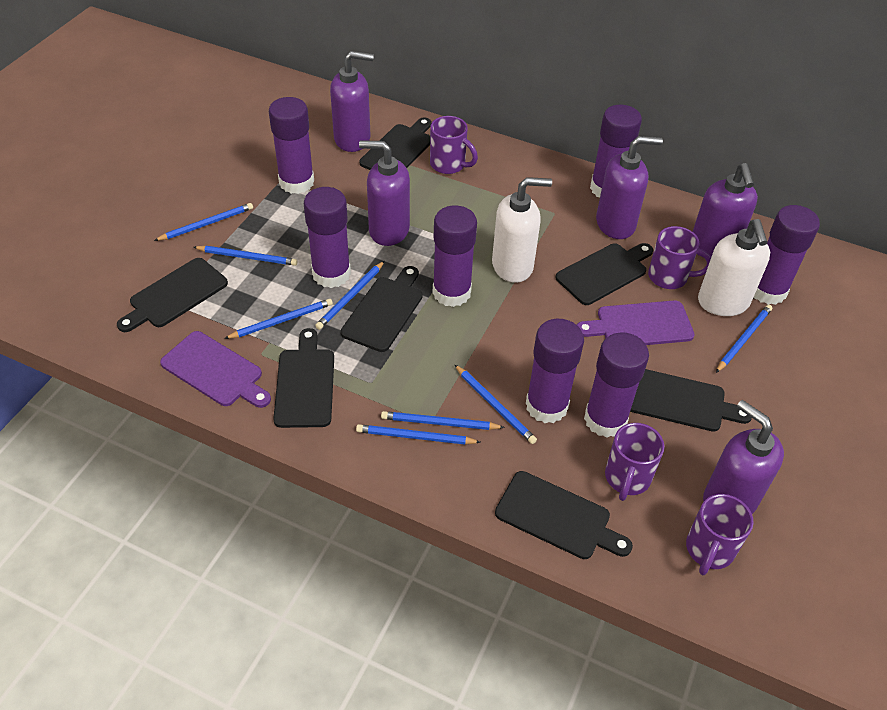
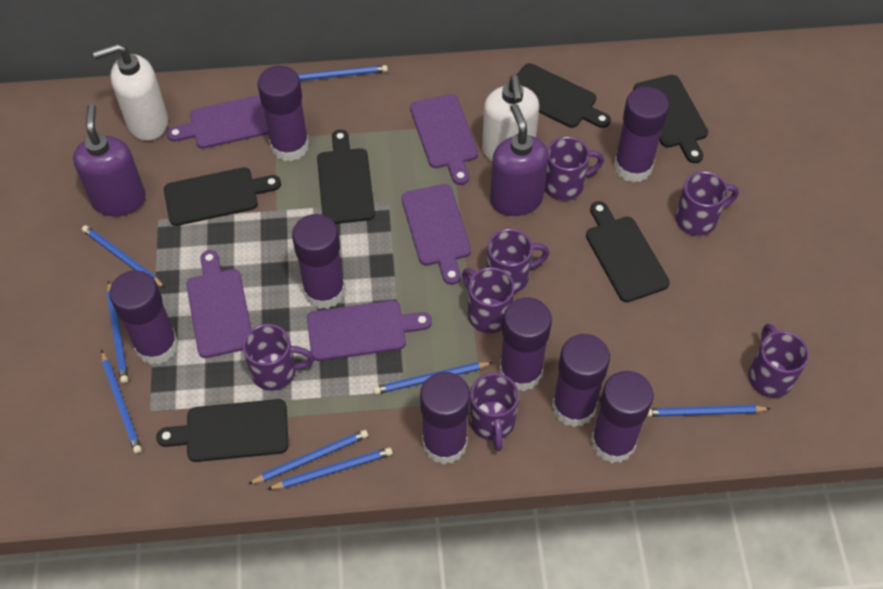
black cutting board: 7 -> 6
purple cutting board: 2 -> 5
purple glue stick: 7 -> 8
purple mug: 4 -> 7
purple soap dispenser: 5 -> 2

